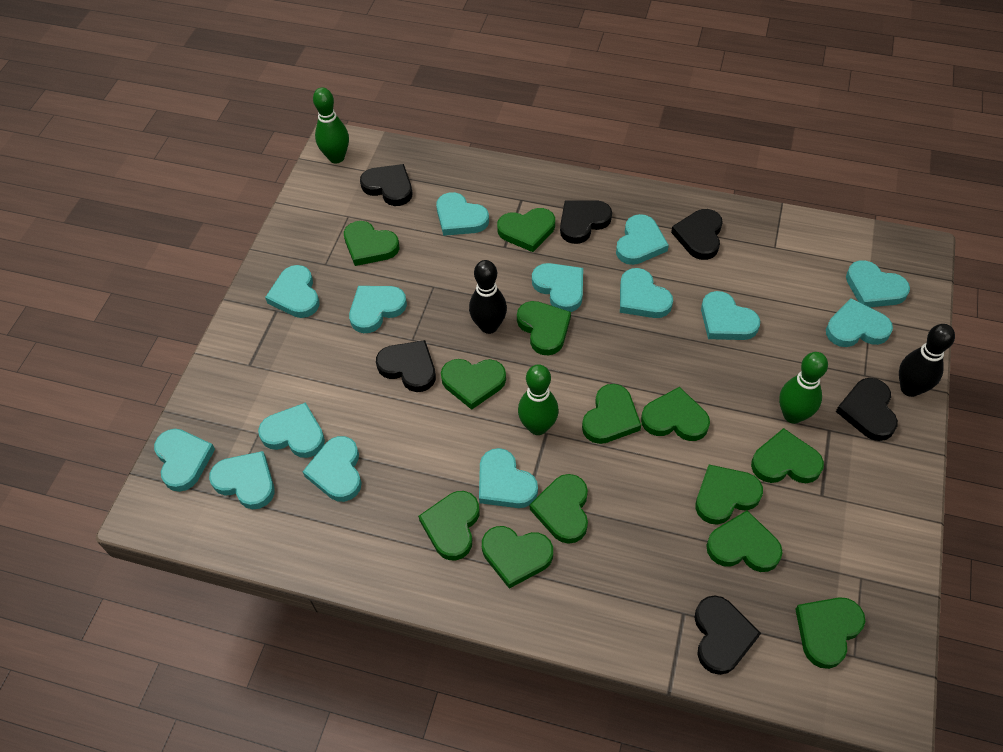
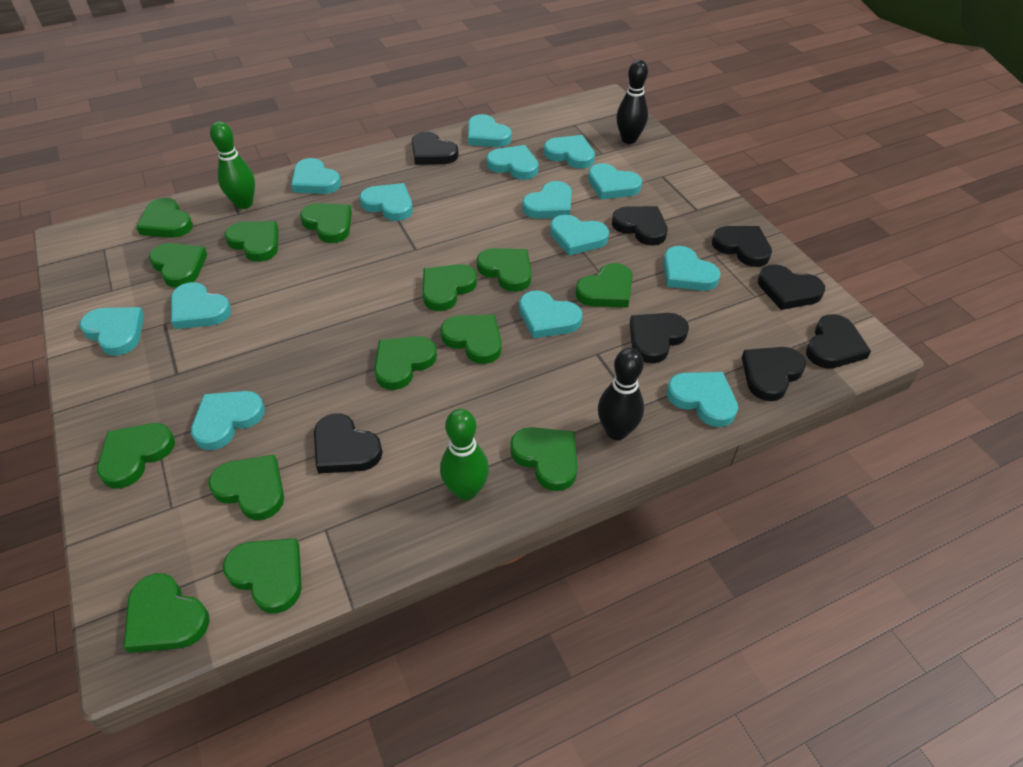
black heart: 6 -> 8
green bowling pin: 3 -> 2
green heart: 13 -> 14

